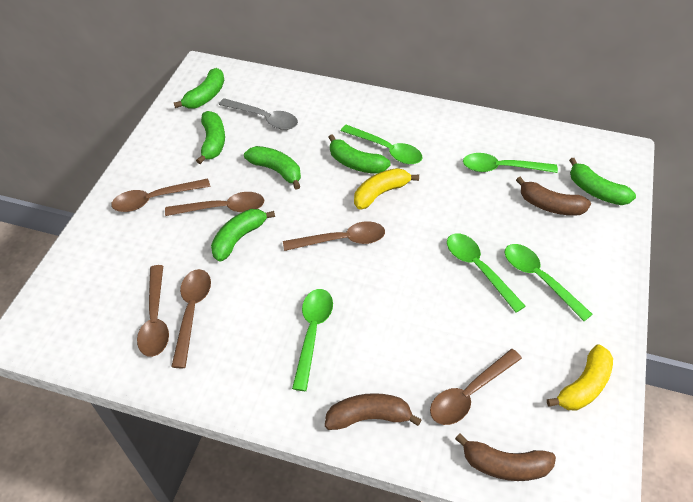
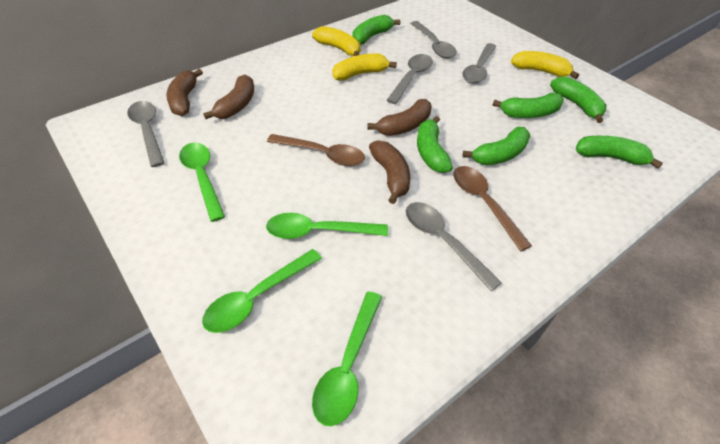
brown banana: 3 -> 4
brown spoon: 6 -> 2
green spoon: 5 -> 4
grey spoon: 1 -> 5
yellow banana: 2 -> 3

